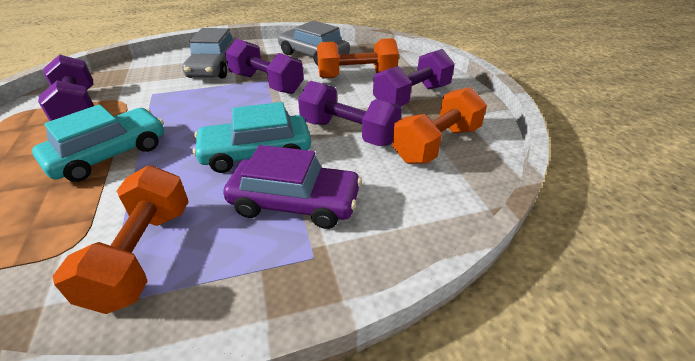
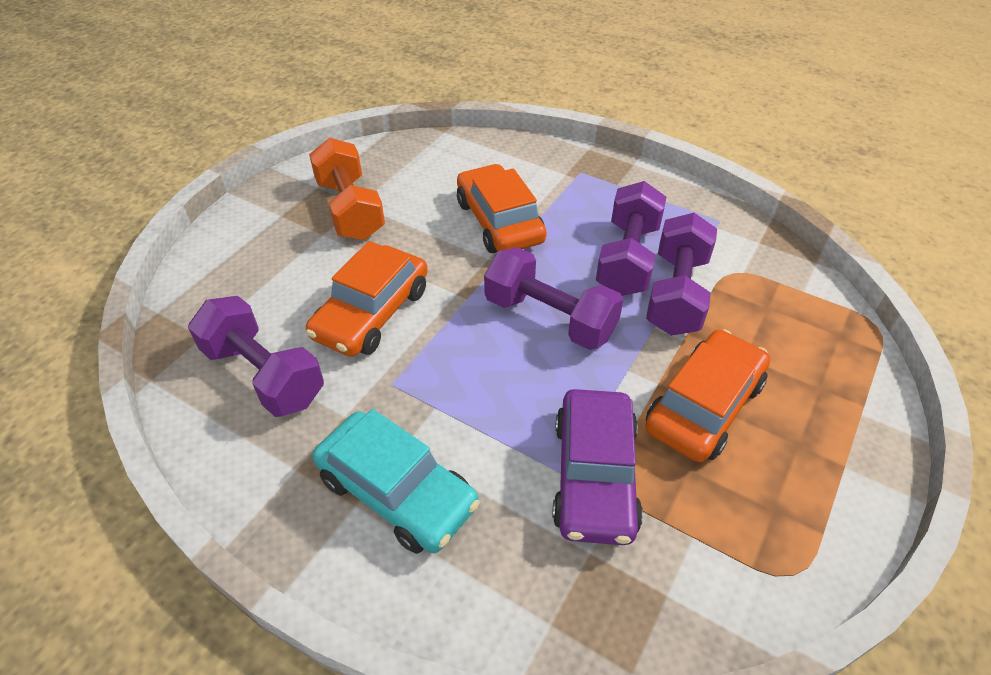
grey car: 2 -> 0
orange car: 0 -> 3
orange dumbbell: 3 -> 1
turquoise car: 2 -> 1

